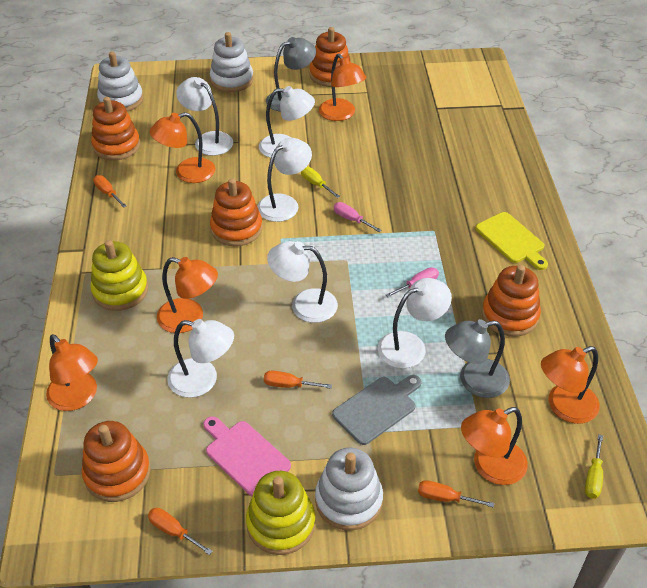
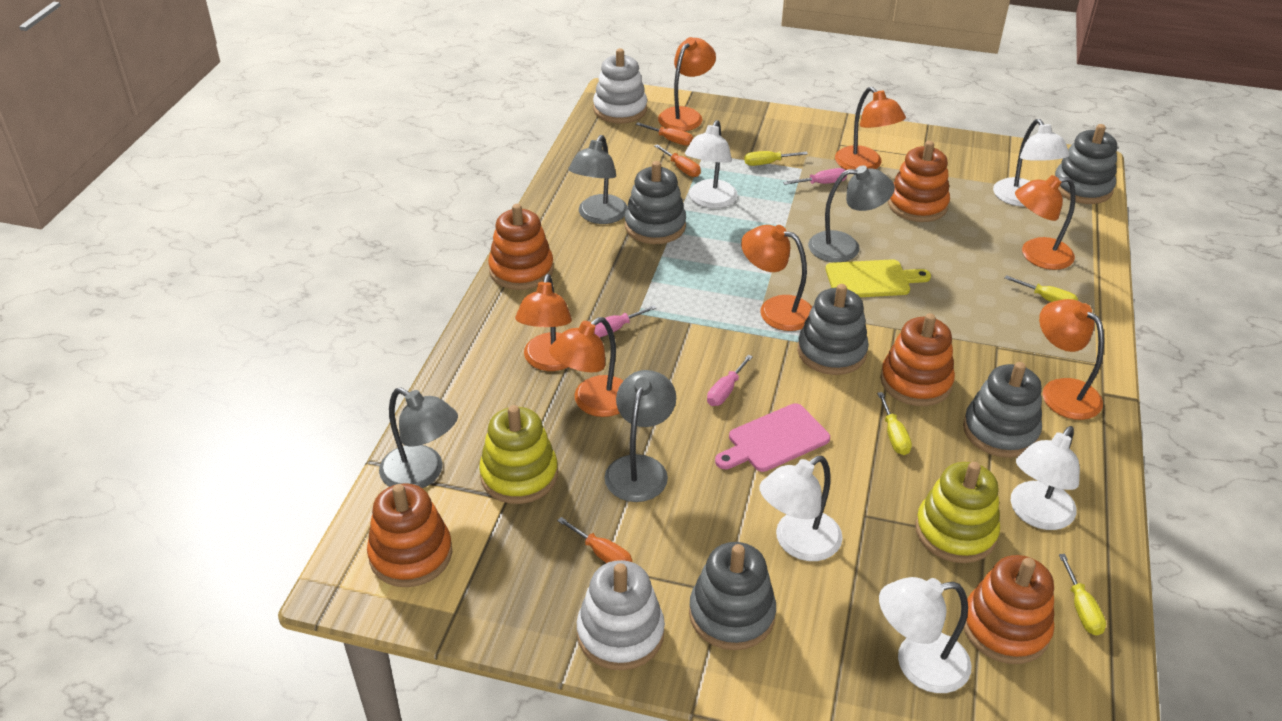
grey cutting board: 1 -> 0
grey lamp: 2 -> 4
grey stacking toy: 0 -> 5
orange lamp: 6 -> 7
orange screwdriver: 4 -> 3
pink screwdriver: 2 -> 3
white lamp: 6 -> 5
white stacking toy: 3 -> 2
yellow screwdriver: 2 -> 4

